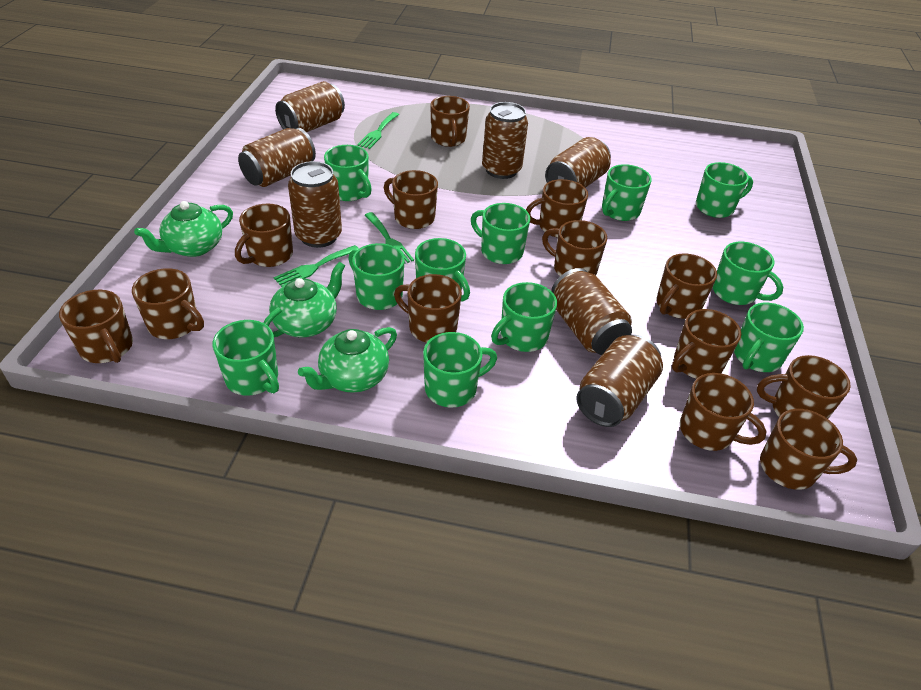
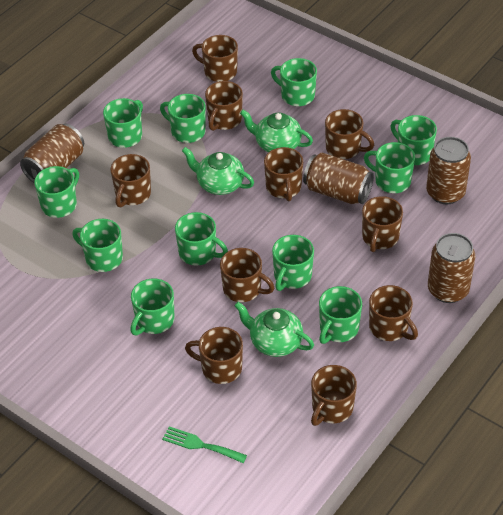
brown can: 7 -> 4
brown mug: 13 -> 10
green fork: 3 -> 1

